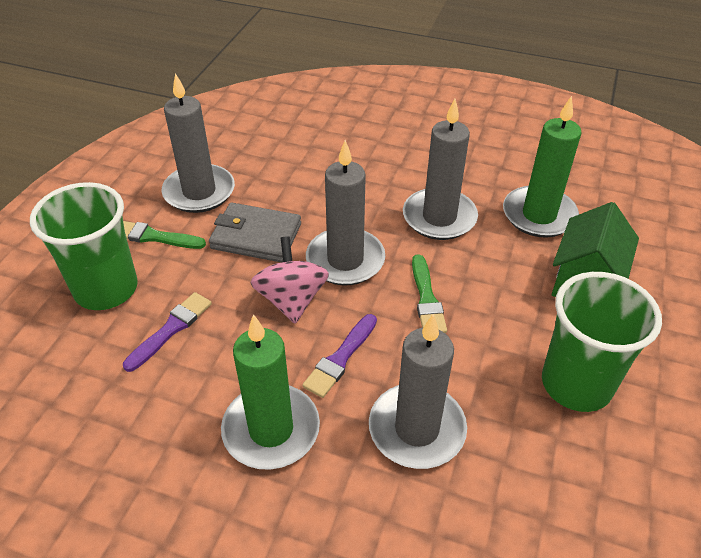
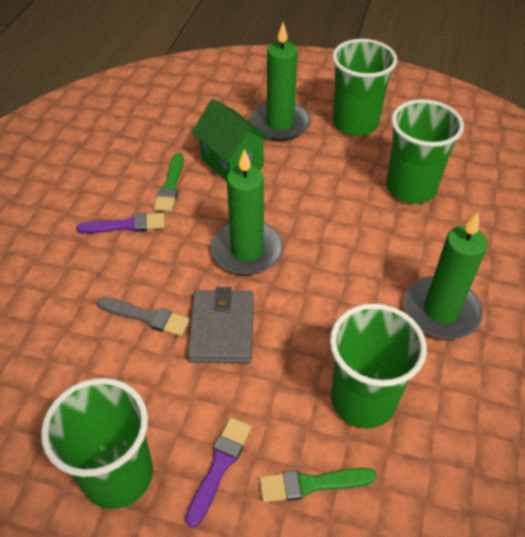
green candle: 2 -> 3
green cup: 2 -> 4
grey brush: 0 -> 1
grey candle: 4 -> 0
pink spinning top: 1 -> 0

